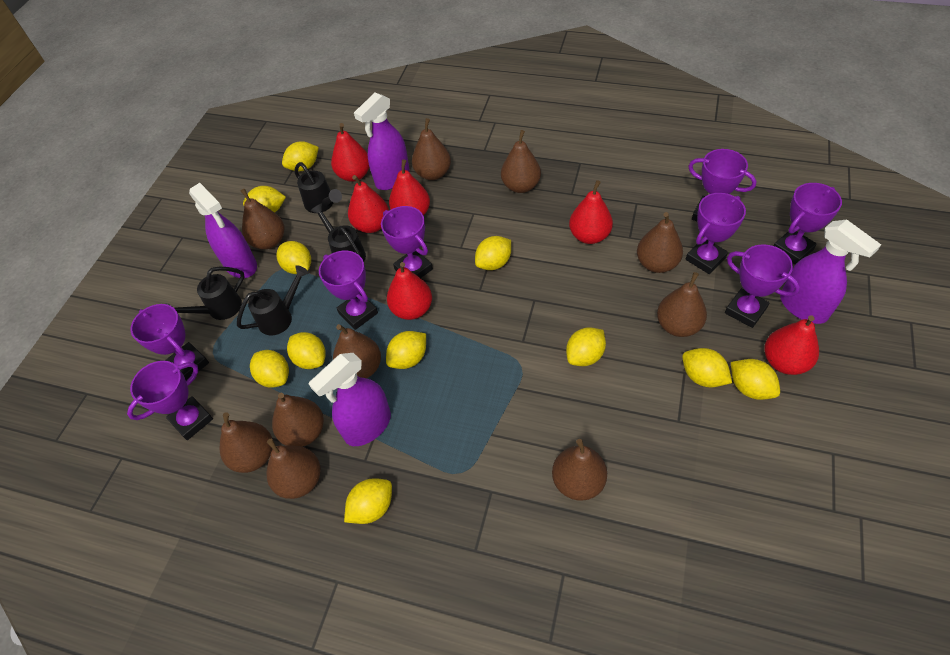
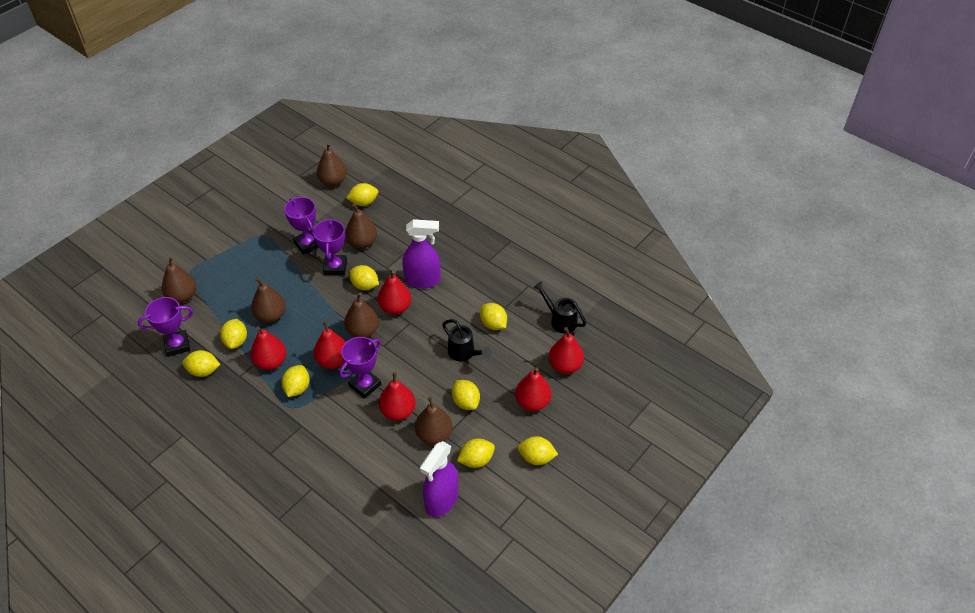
black watering can: 4 -> 2
brown pear: 10 -> 6
purple spray bottle: 4 -> 2
purple trophy: 8 -> 4
yellow lemon: 11 -> 9

